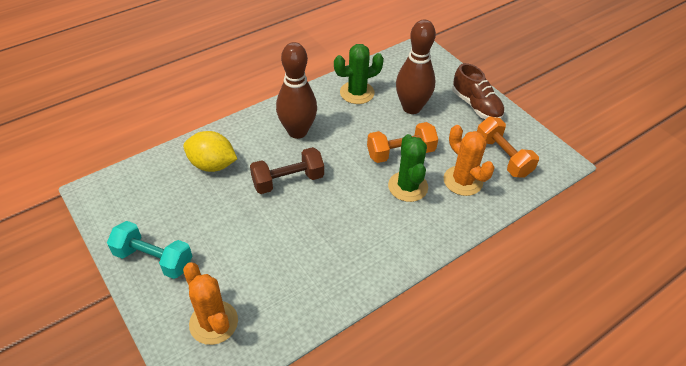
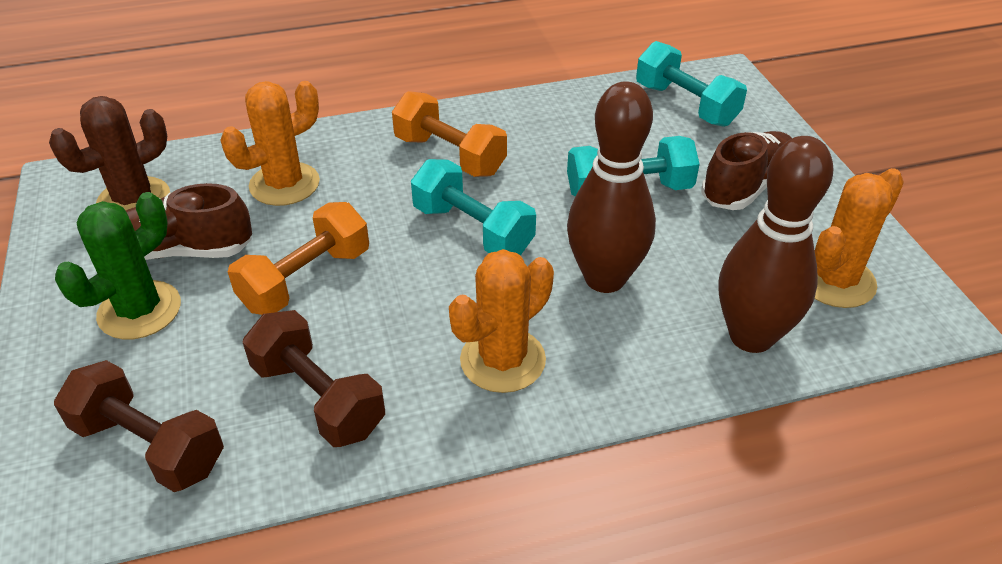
brown cactus: 0 -> 1
brown dumbbell: 1 -> 2
brown shoe: 1 -> 2
green cactus: 2 -> 1
orange cactus: 2 -> 3
turquoise dumbbell: 1 -> 3
yellow lemon: 1 -> 0

